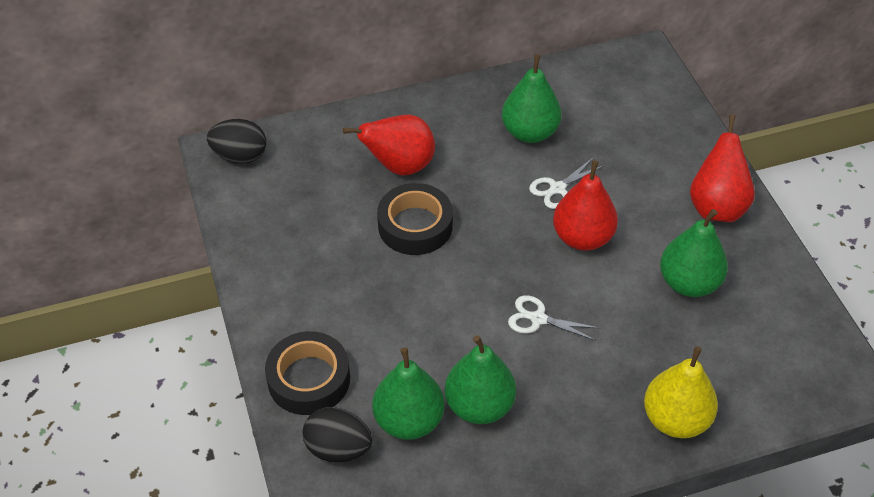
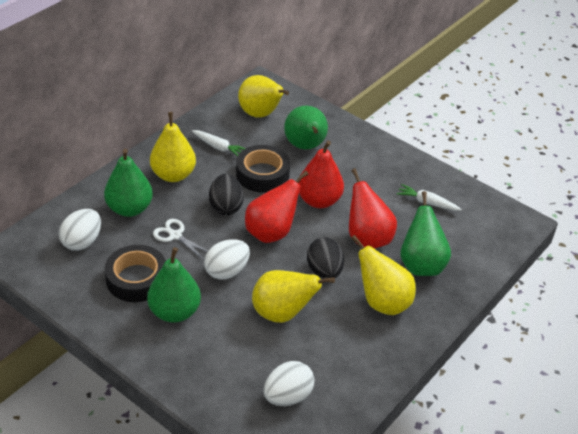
white carrot: 0 -> 2
white egg: 0 -> 3
white scissors: 2 -> 1
yellow pear: 1 -> 4

